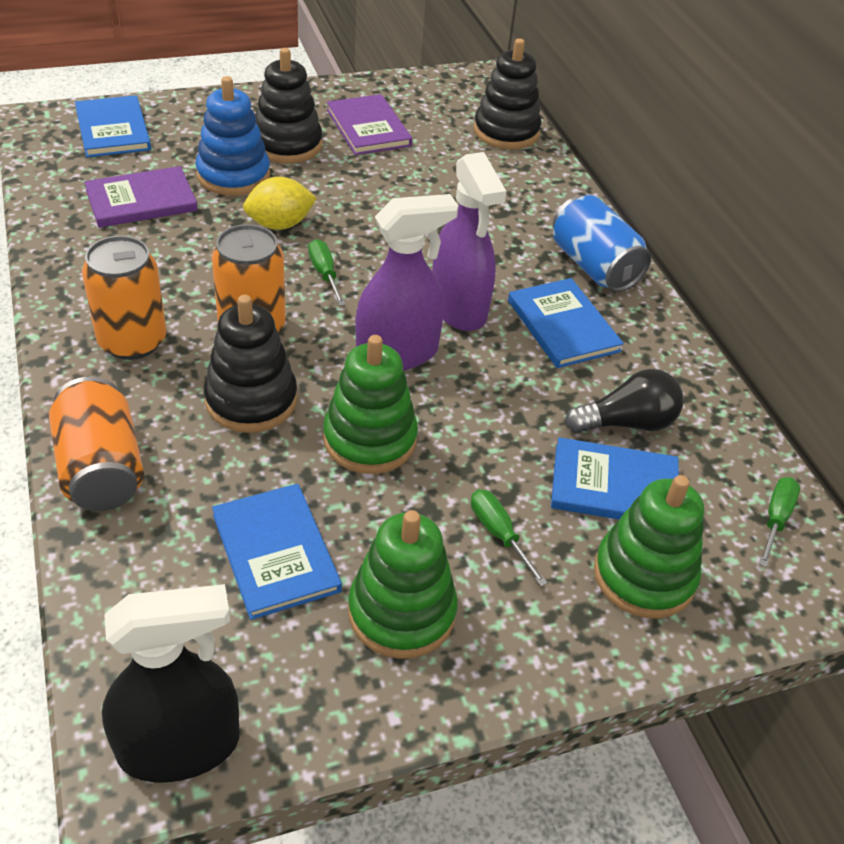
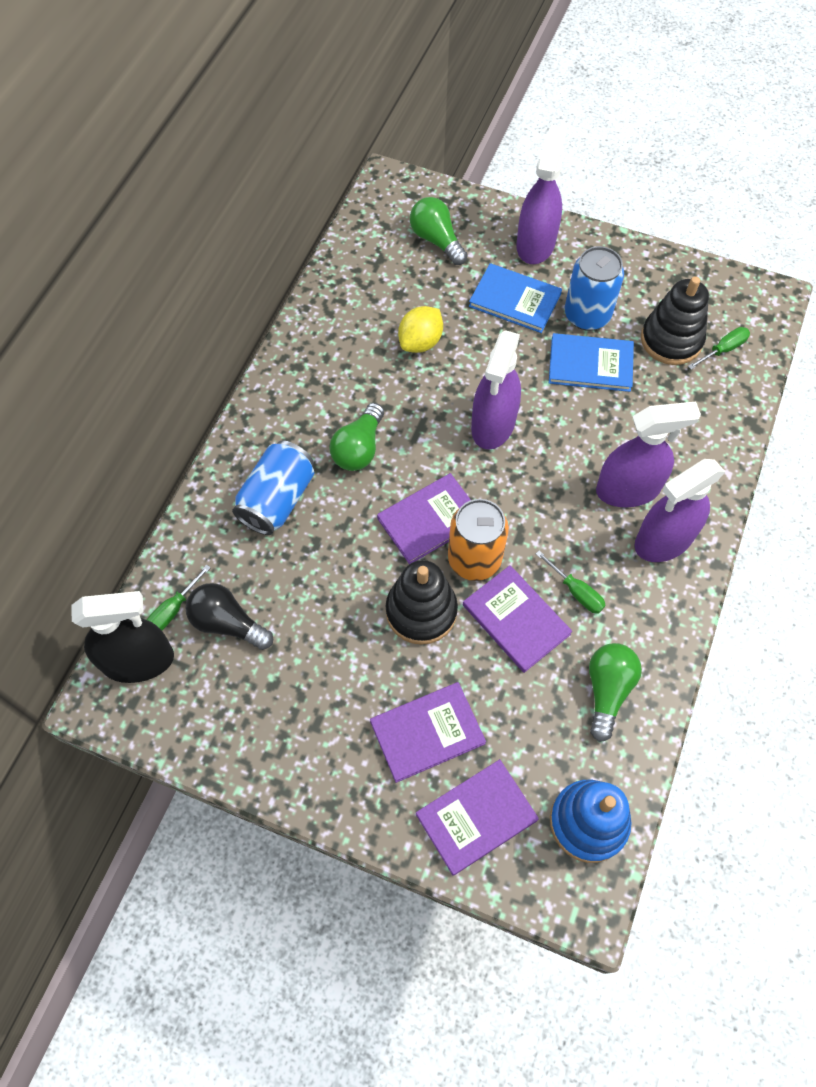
black stacking toy: 3 -> 2
blue book: 4 -> 2
blue can: 1 -> 2
green light bulb: 0 -> 3
green stacking toy: 3 -> 0
orange can: 3 -> 1
purple book: 2 -> 4
purple spray bottle: 2 -> 4

